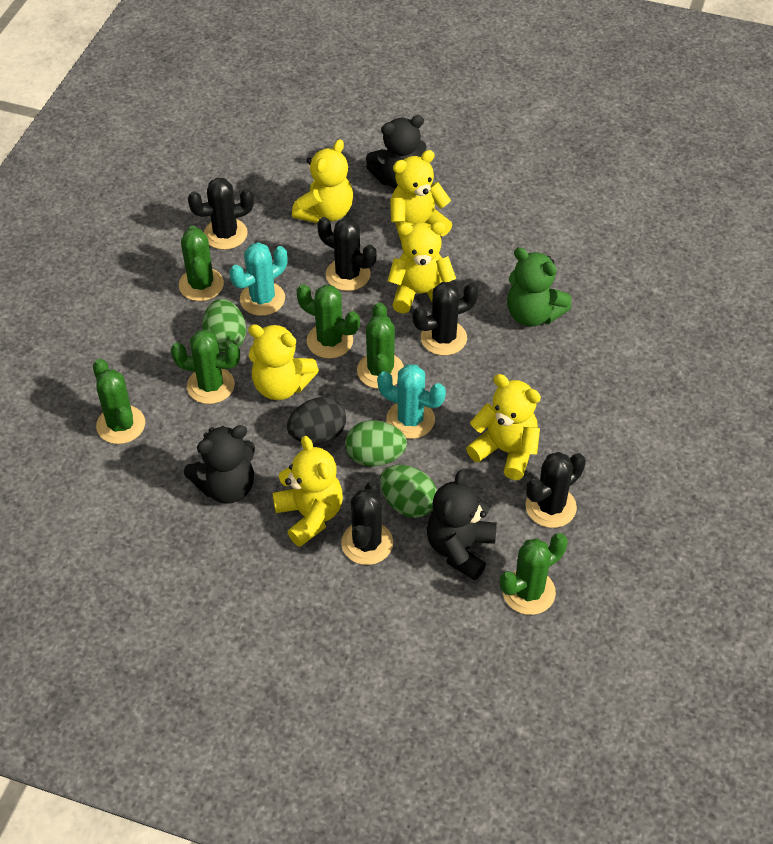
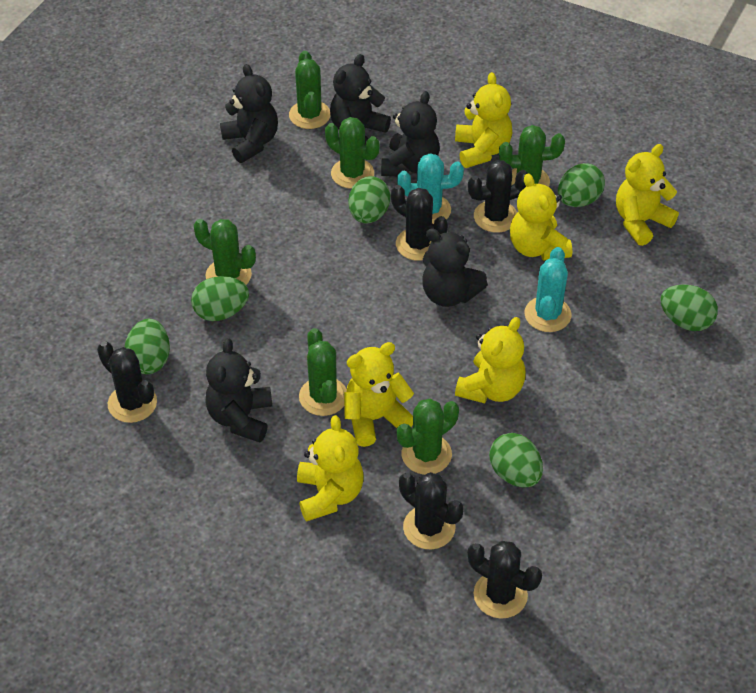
black egg: 1 -> 0
black teddy bear: 3 -> 5
green egg: 3 -> 6
green teddy bear: 1 -> 0

